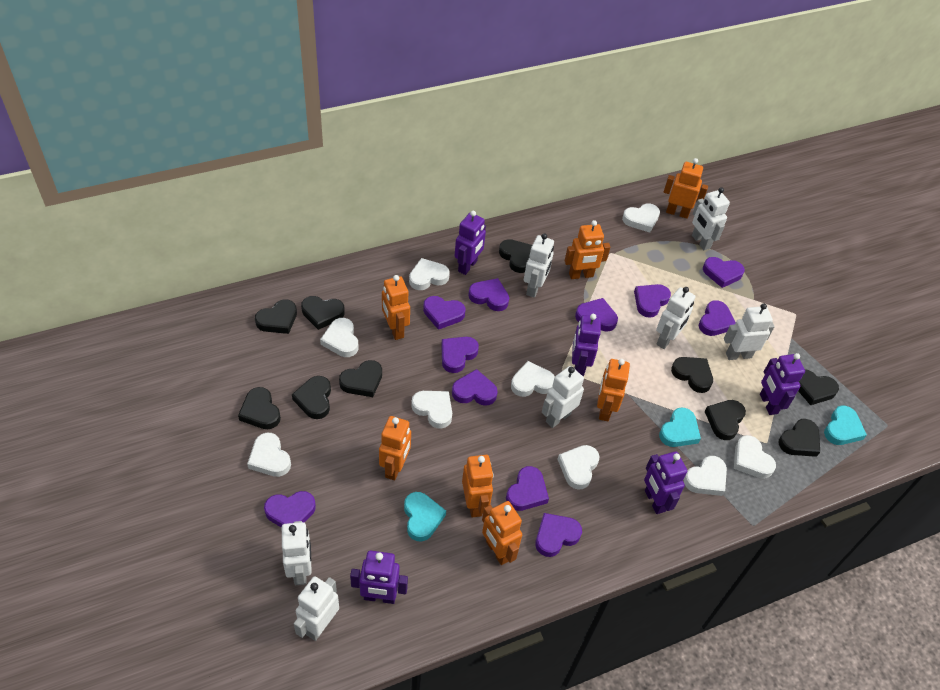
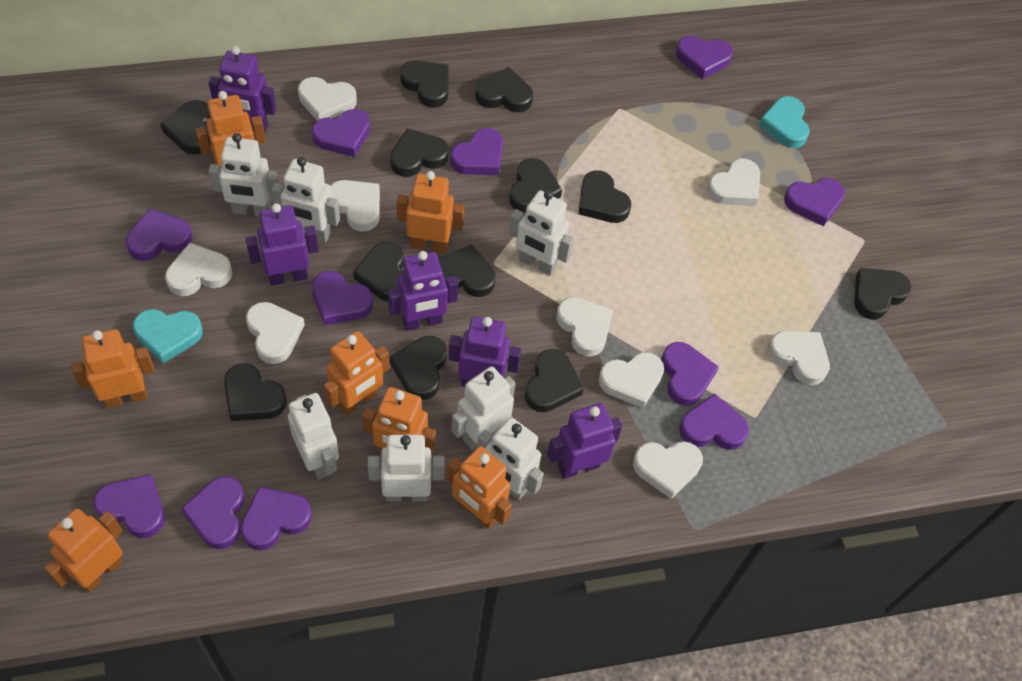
black heart: 10 -> 12
turquoise heart: 3 -> 2

